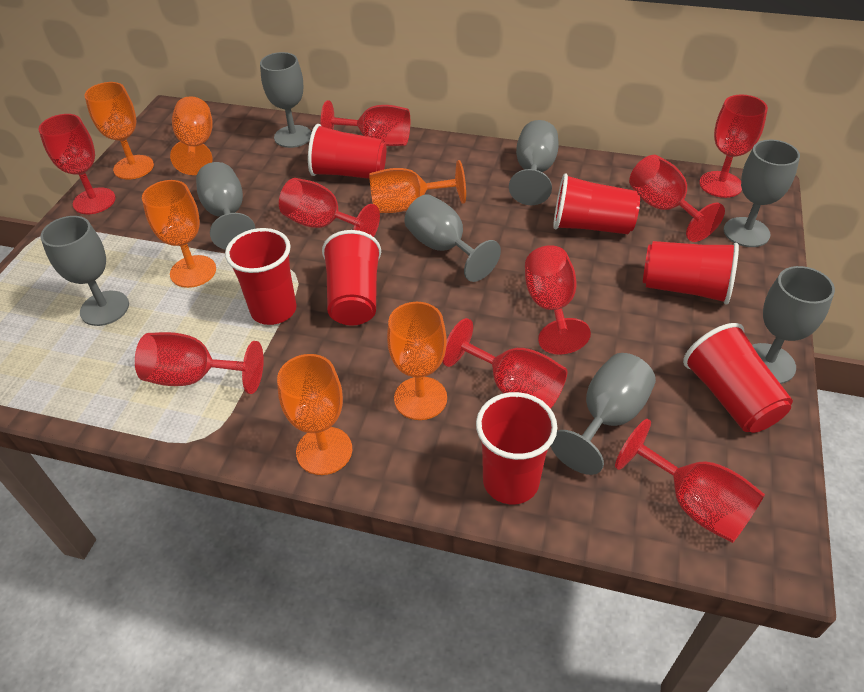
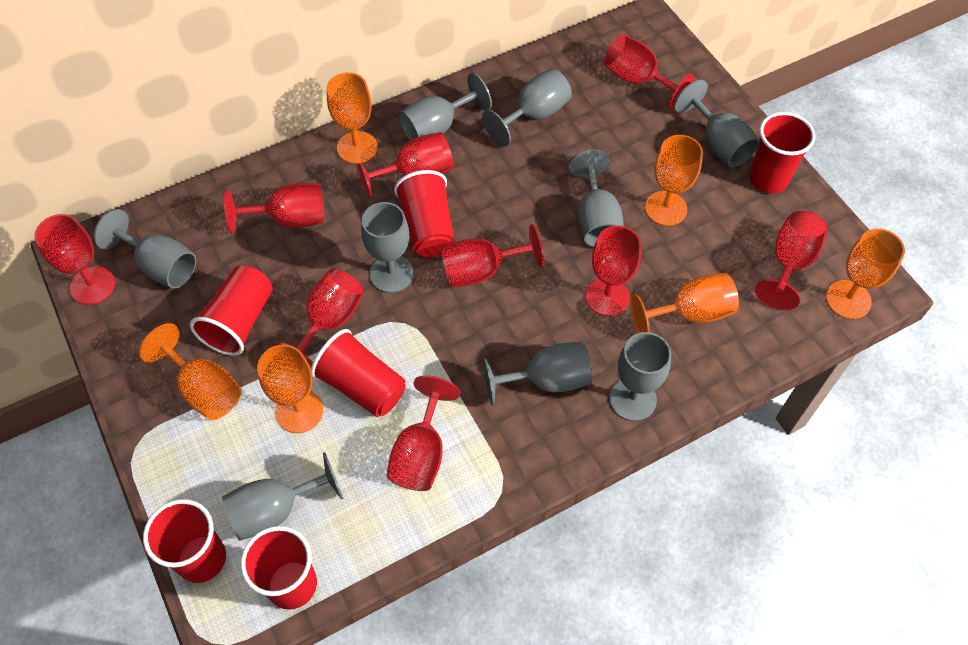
grey goblet: 8 -> 9
red cup: 7 -> 6

